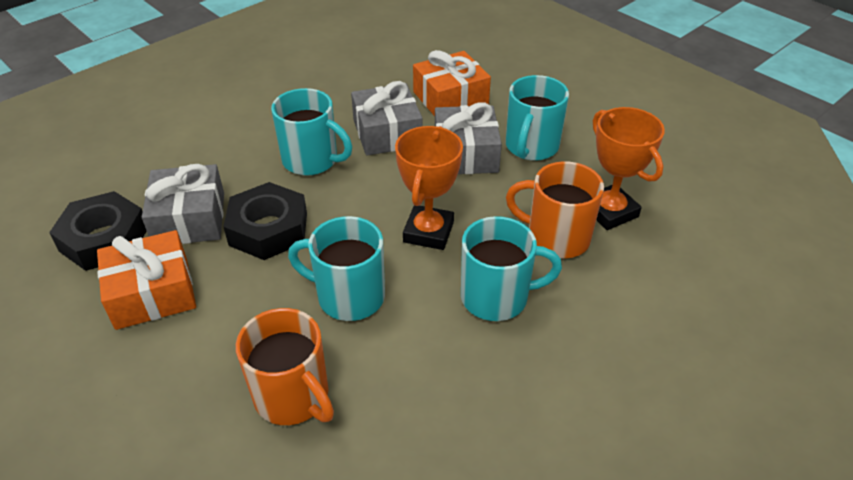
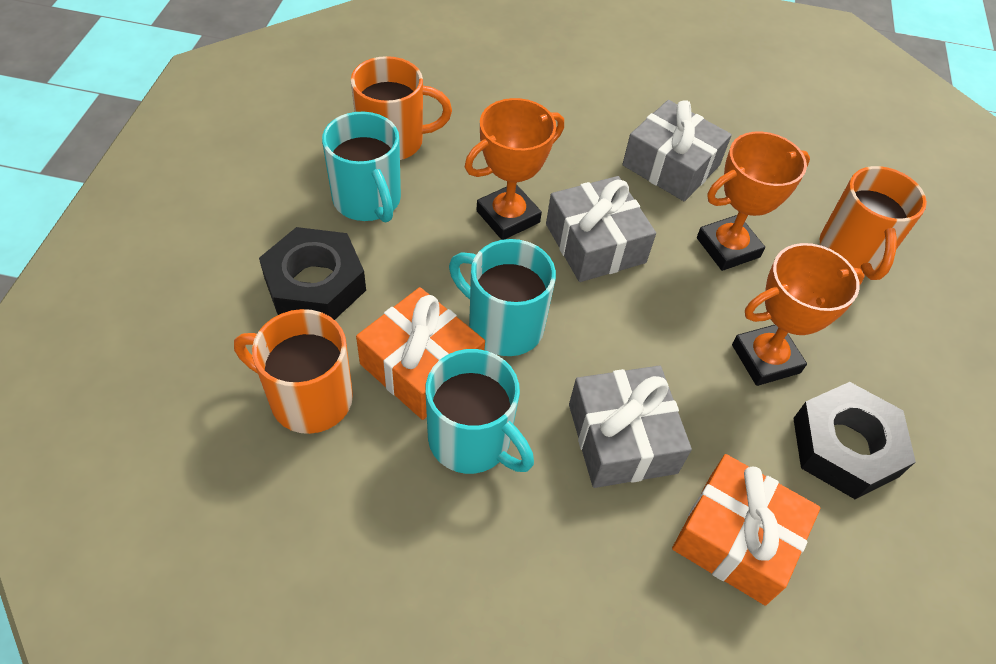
orange mug: 2 -> 3
orange trophy: 2 -> 3
turquoise mug: 4 -> 3

